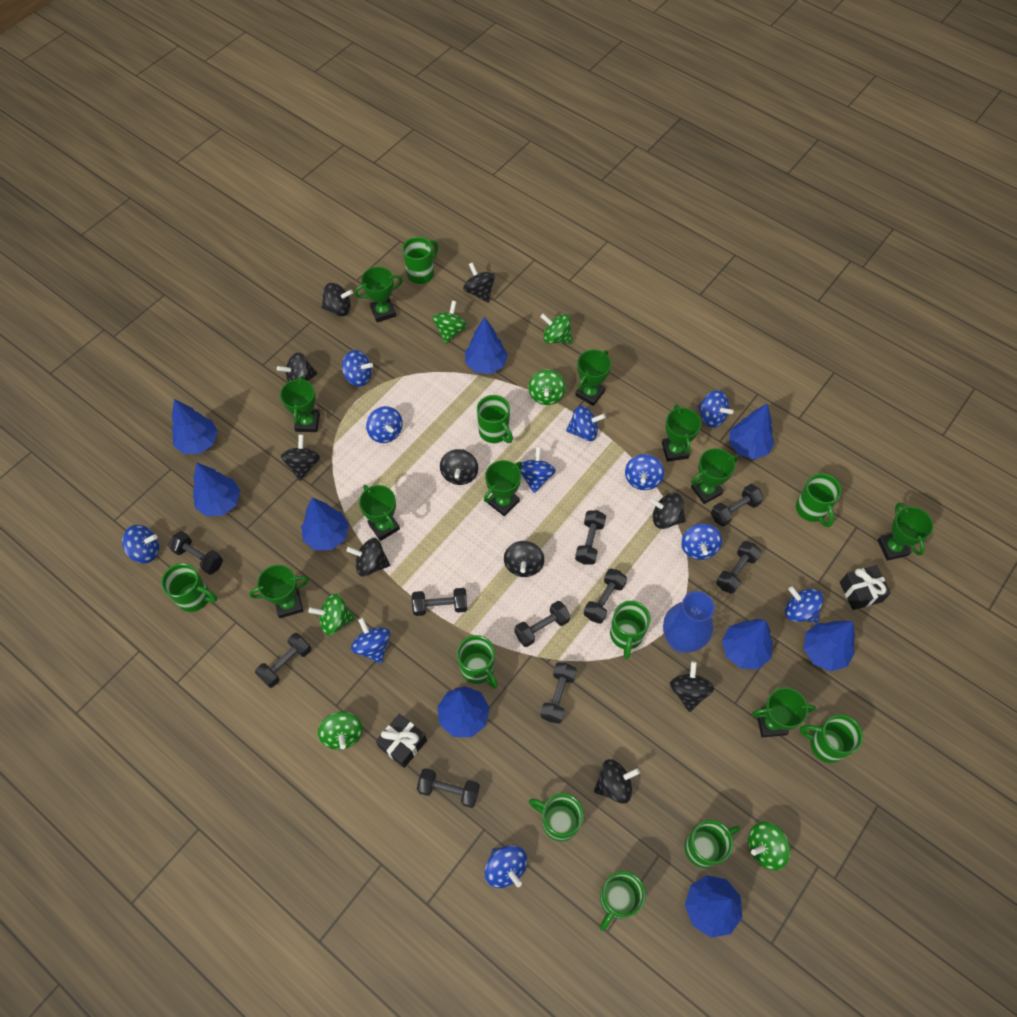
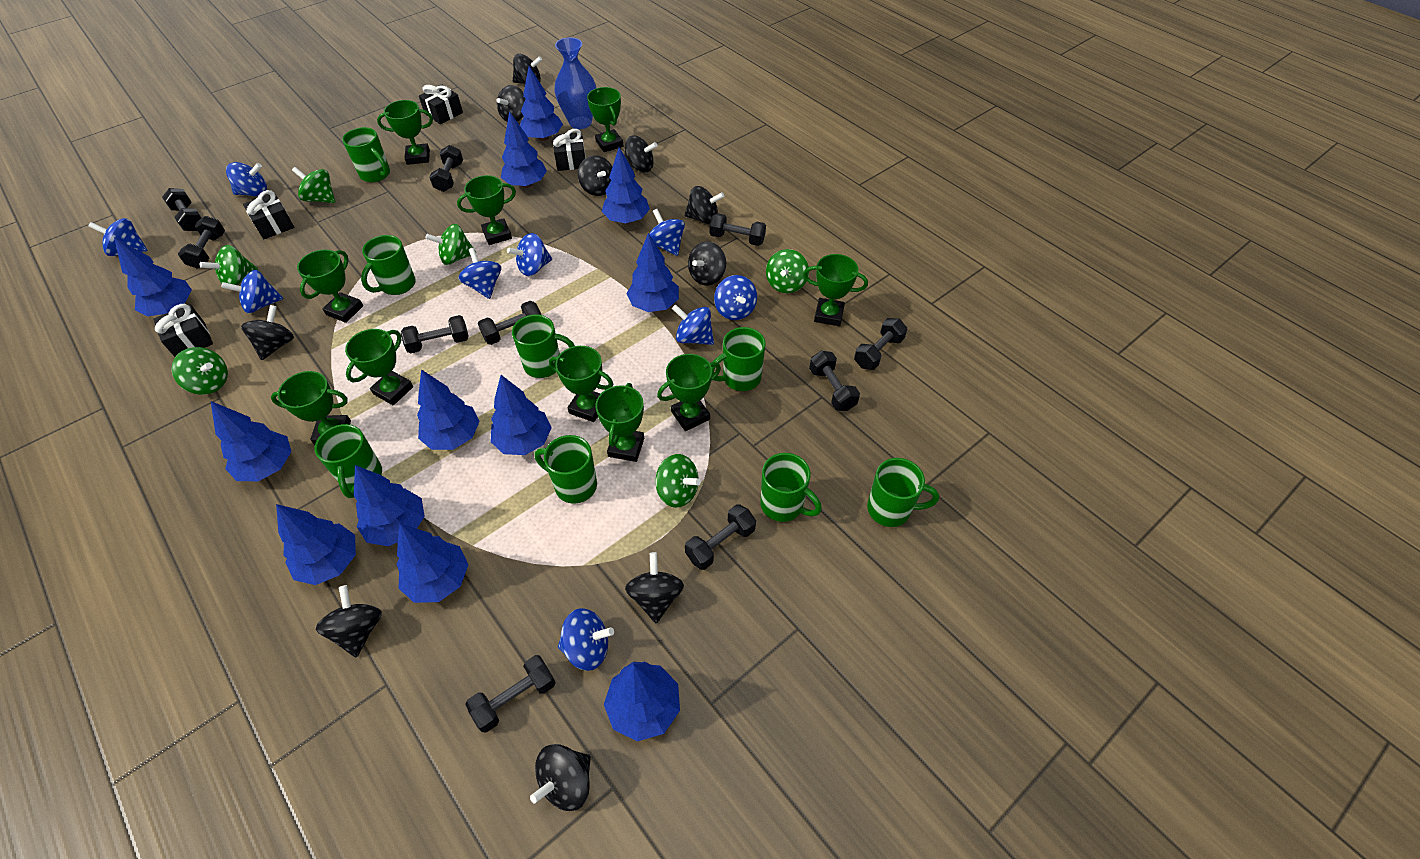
black gift: 2 -> 4
blue spinning top: 11 -> 9
blue tree: 9 -> 12
green mug: 10 -> 8

